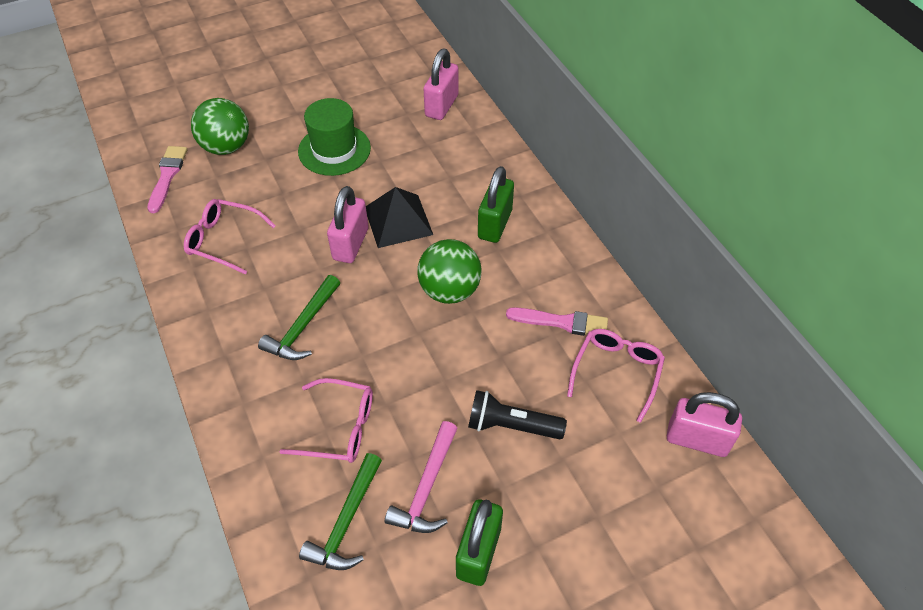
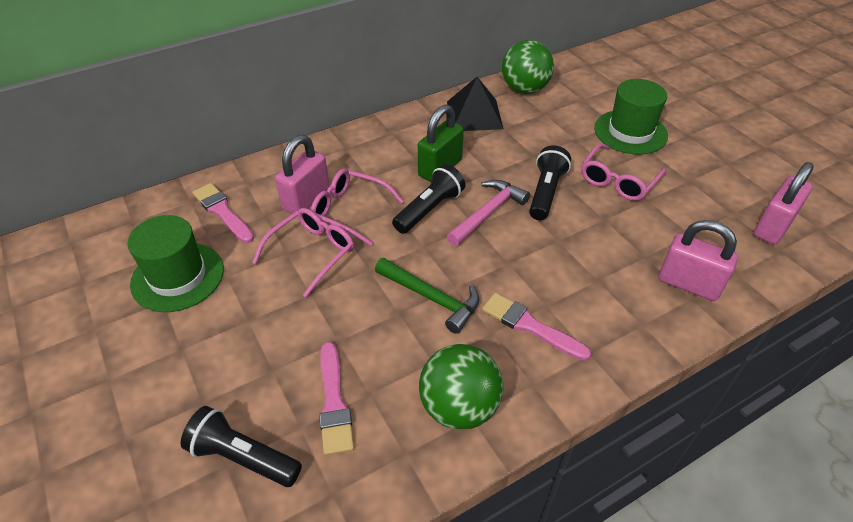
black flashlight: 1 -> 3
green hammer: 2 -> 1
green hat: 1 -> 2
green padlock: 2 -> 1
pink brush: 2 -> 3

